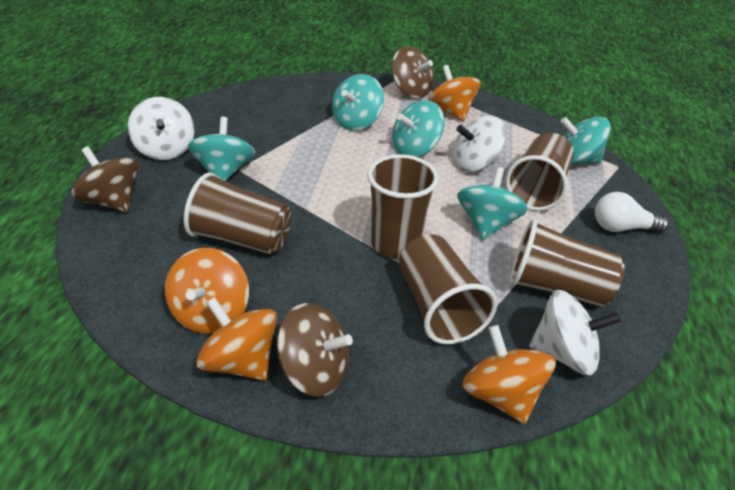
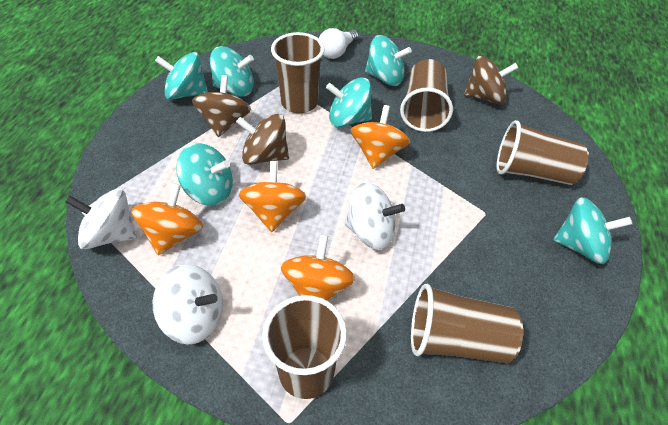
turquoise spinning top: 5 -> 6

